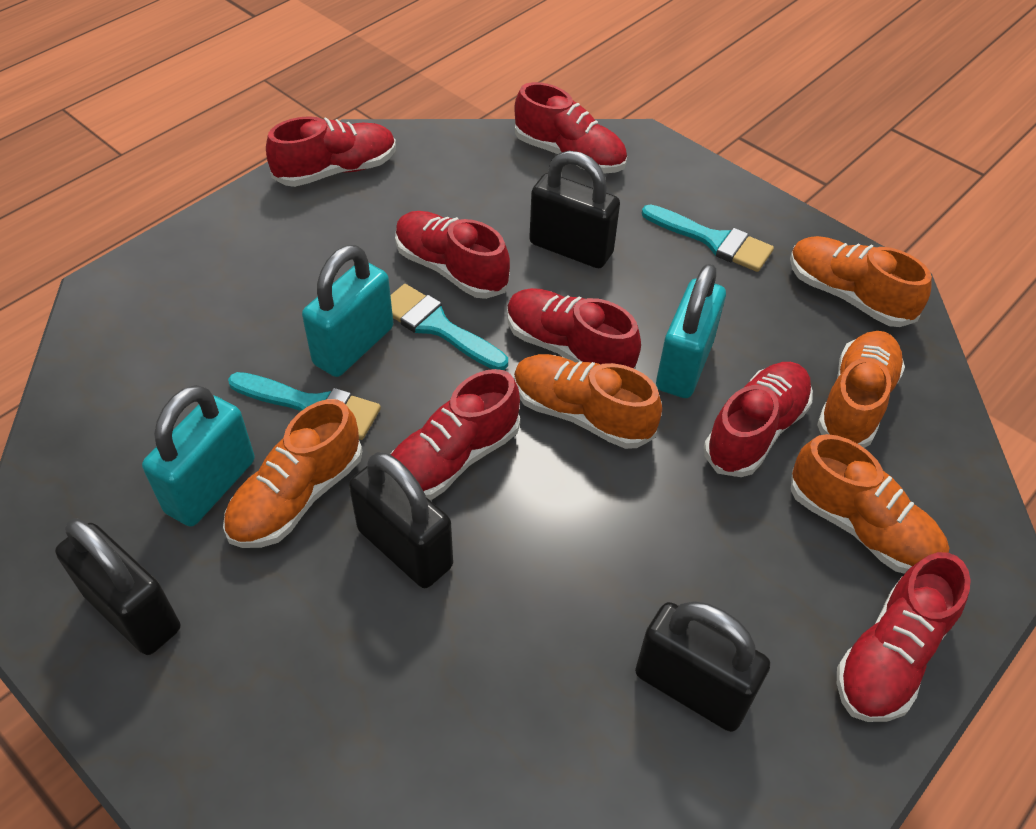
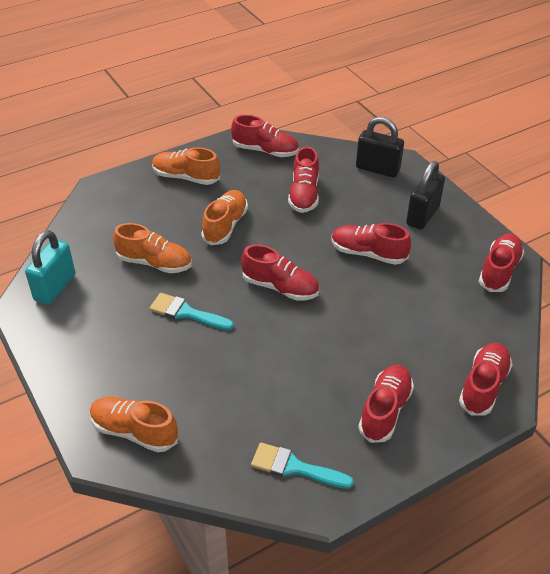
black padlock: 4 -> 2
orange shoe: 5 -> 4
turquoise brush: 3 -> 2
turquoise padlock: 3 -> 1

